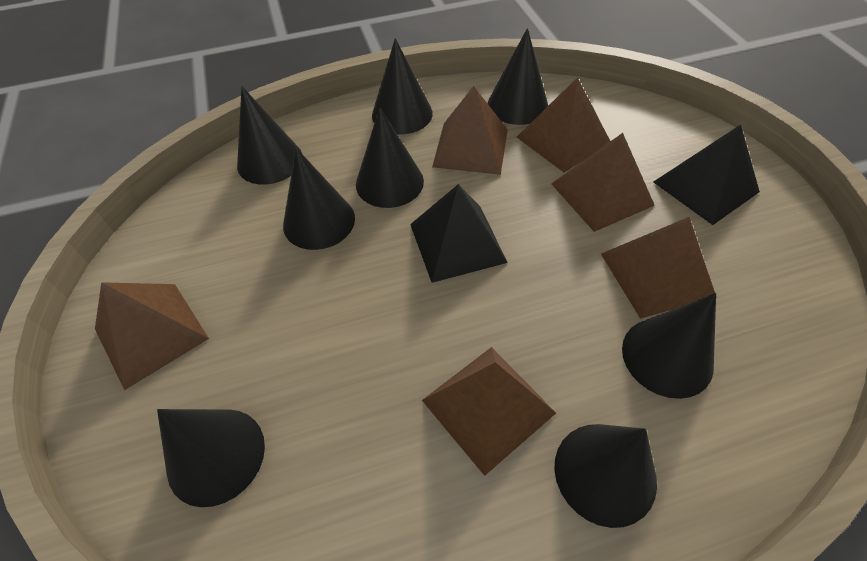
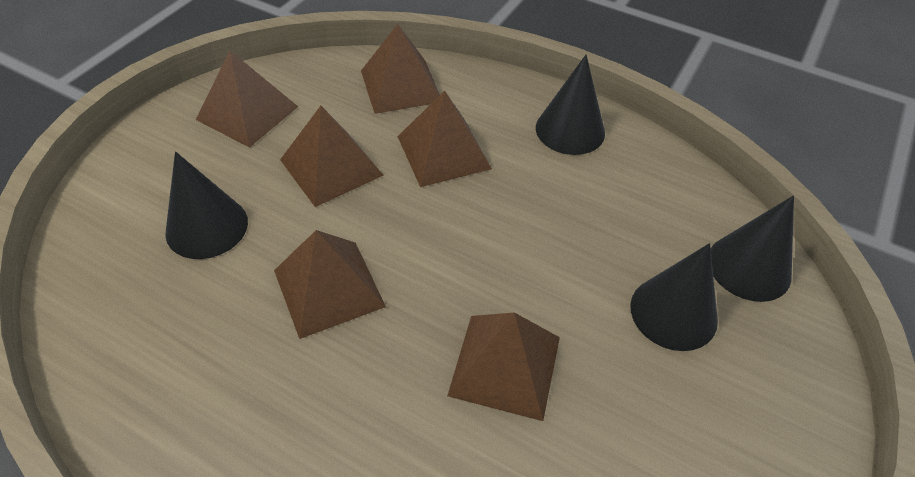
black cone: 8 -> 4
black pyramid: 2 -> 0

